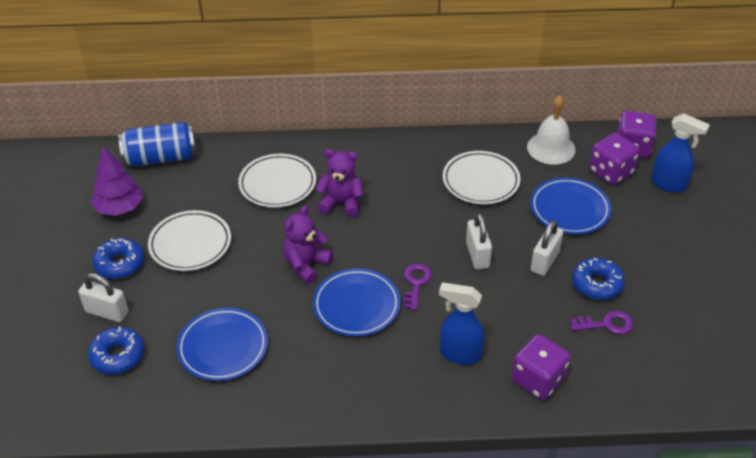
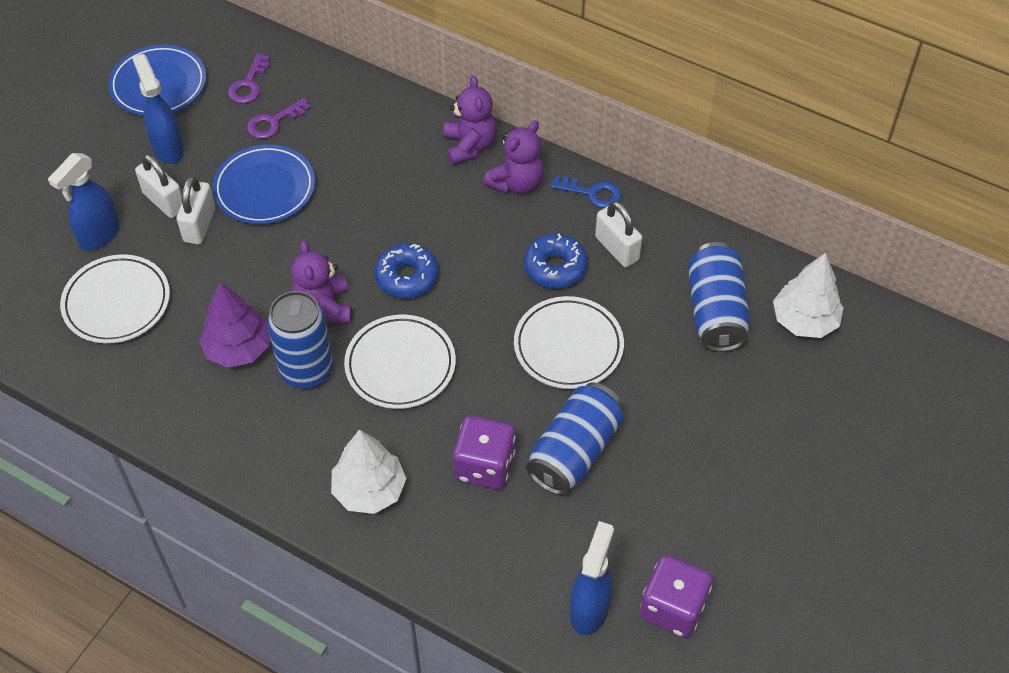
blue can: 1 -> 3
blue donut: 3 -> 2
blue key: 0 -> 1
blue plate: 3 -> 2
blue spray bottle: 2 -> 3
purple dice: 3 -> 2
purple teddy bear: 2 -> 3
white bell: 1 -> 0
white tree: 0 -> 2

